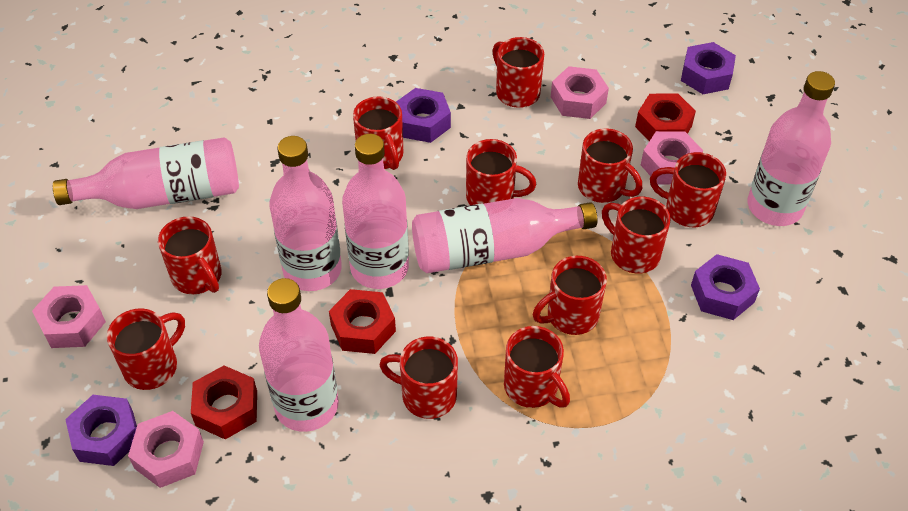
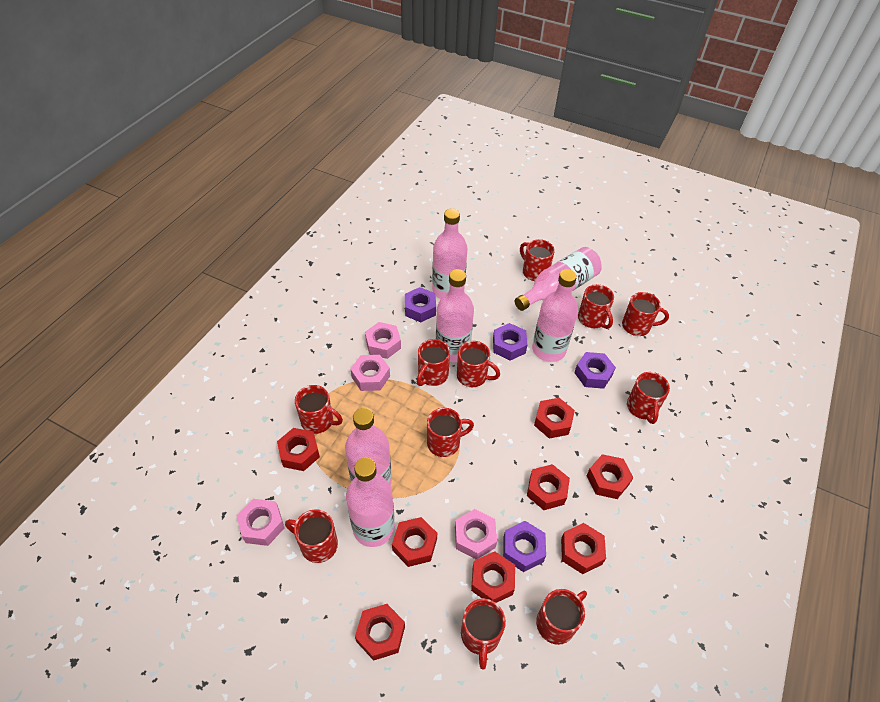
red nut: 3 -> 8

